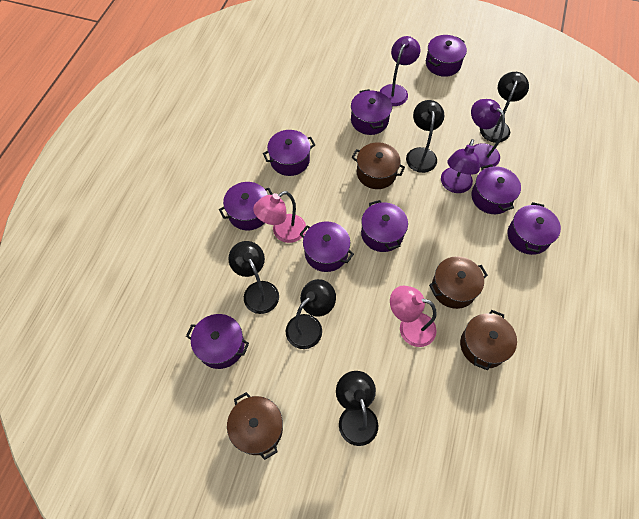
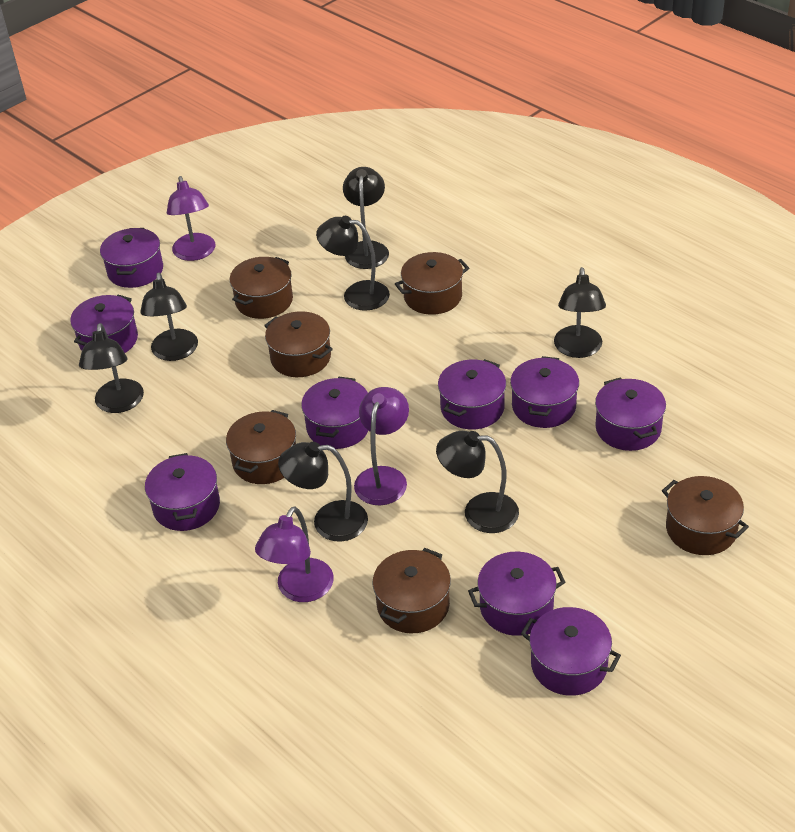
black lamp: 5 -> 7
brown pot: 4 -> 6
pink lamp: 2 -> 0

